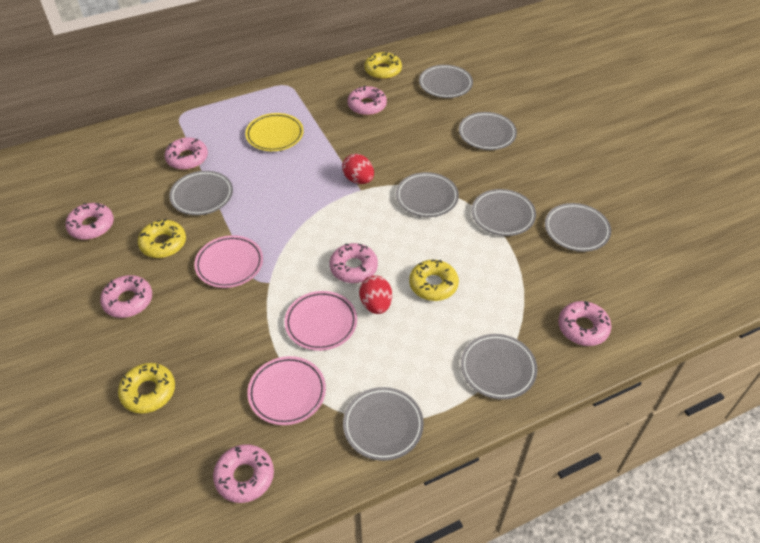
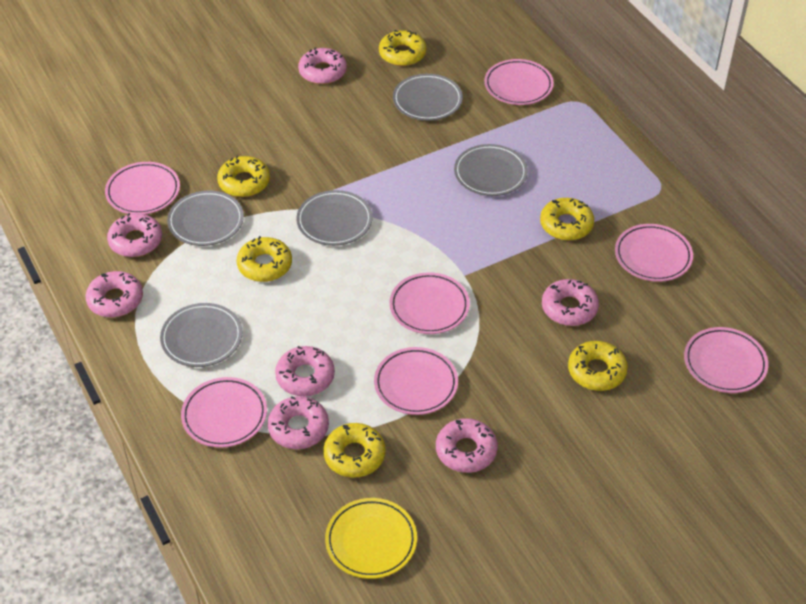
grey plate: 8 -> 5
pink plate: 3 -> 7
red egg: 2 -> 0
yellow donut: 4 -> 6

